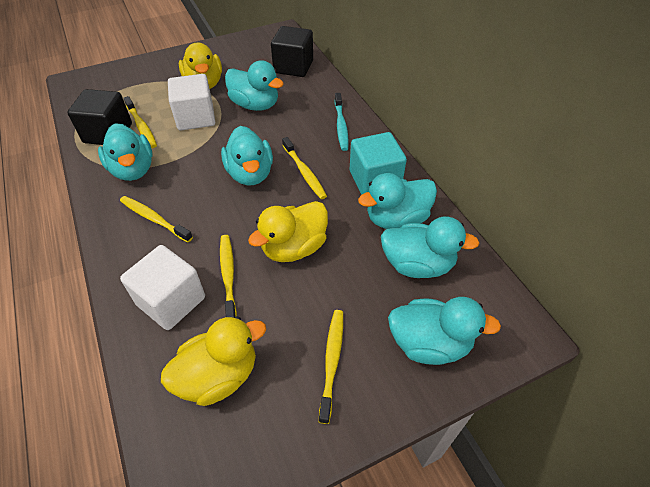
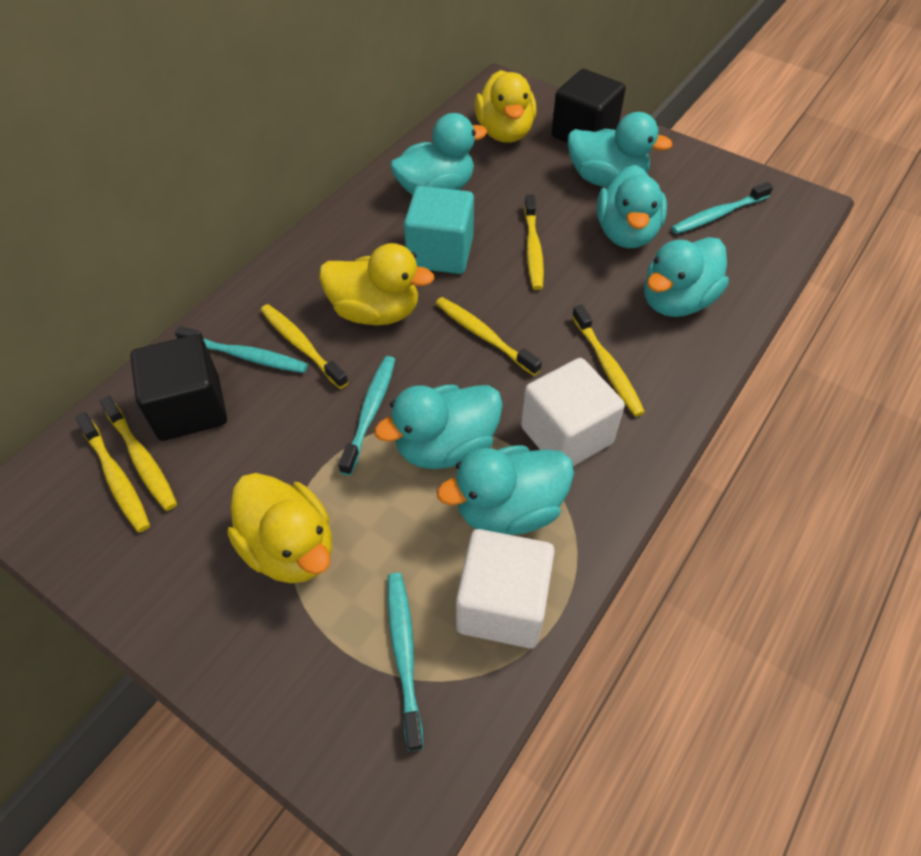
turquoise toothbrush: 1 -> 4
yellow toothbrush: 5 -> 6

